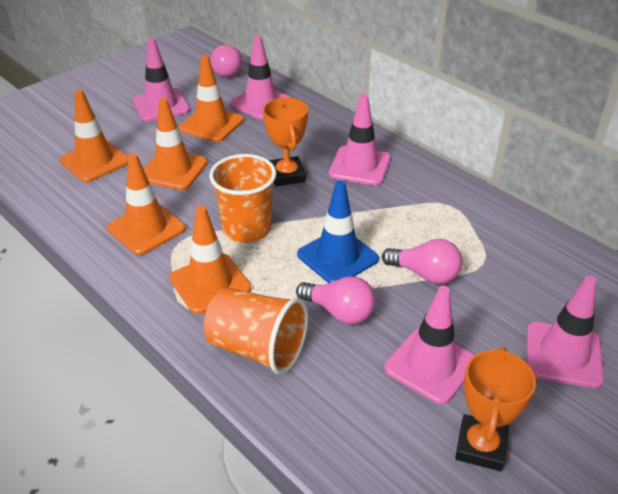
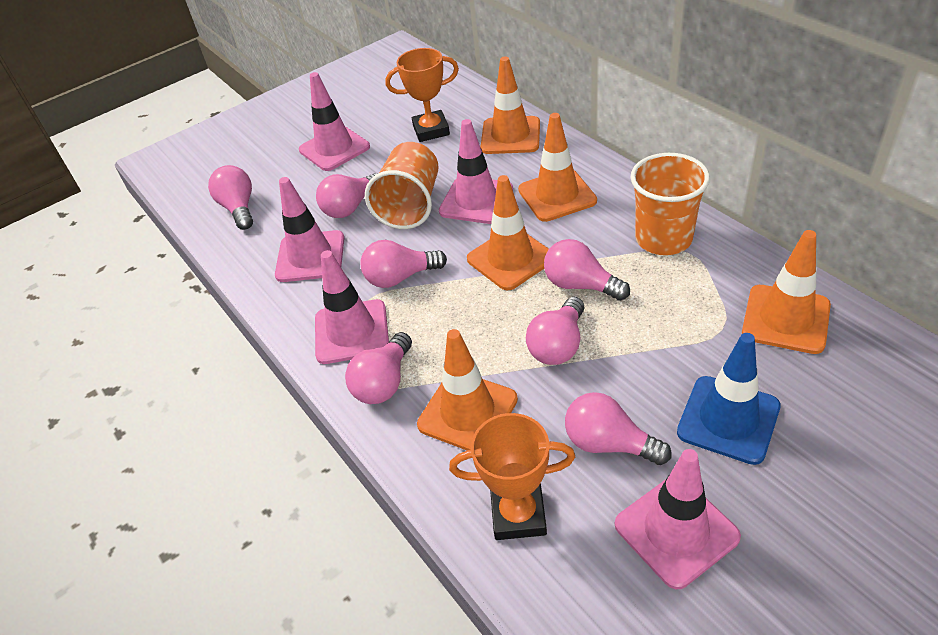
pink light bulb: 3 -> 7

